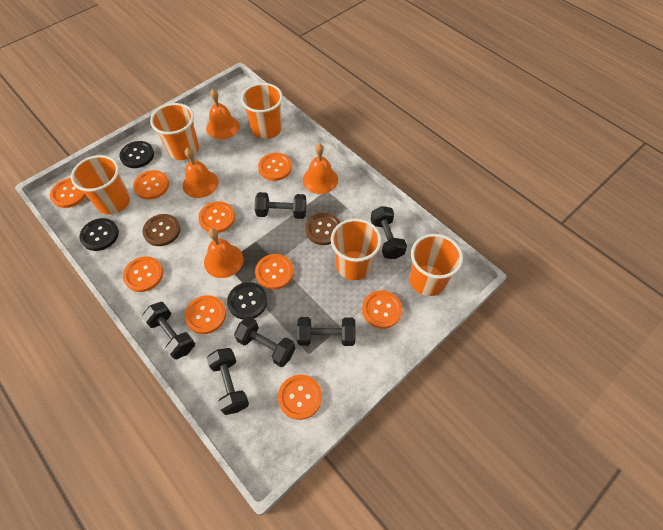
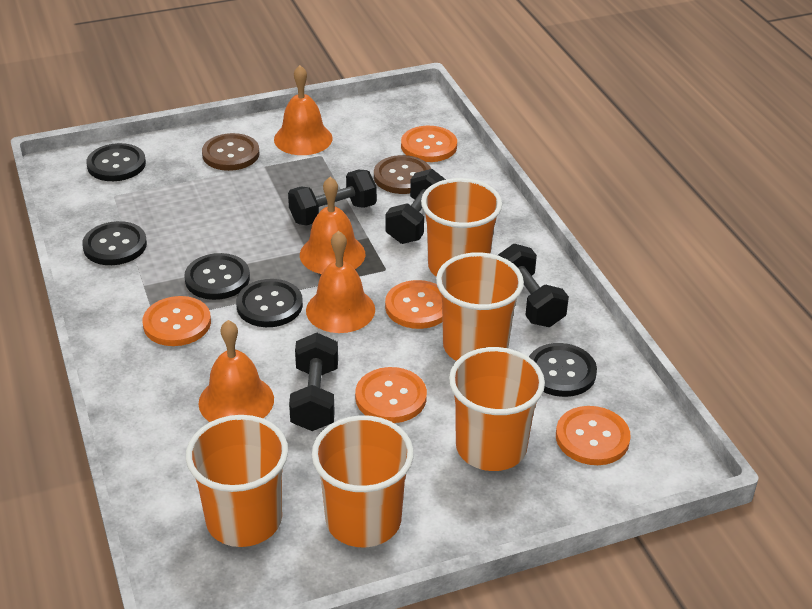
black button: 3 -> 5
black dumbbell: 6 -> 4
orange button: 9 -> 5

